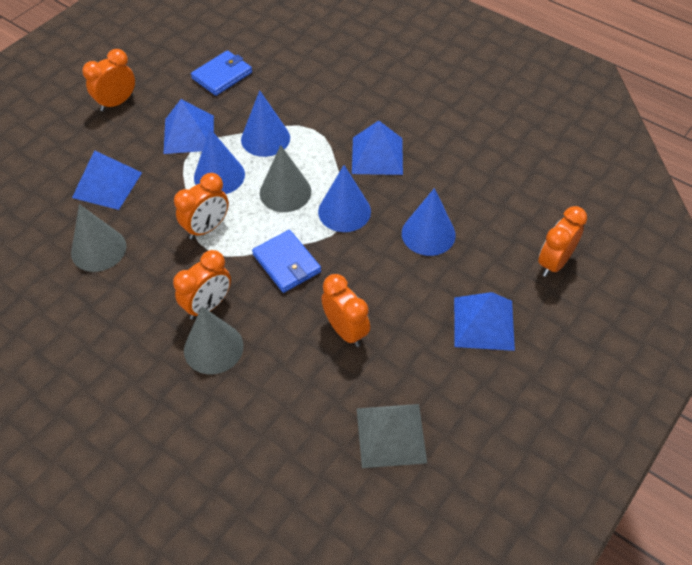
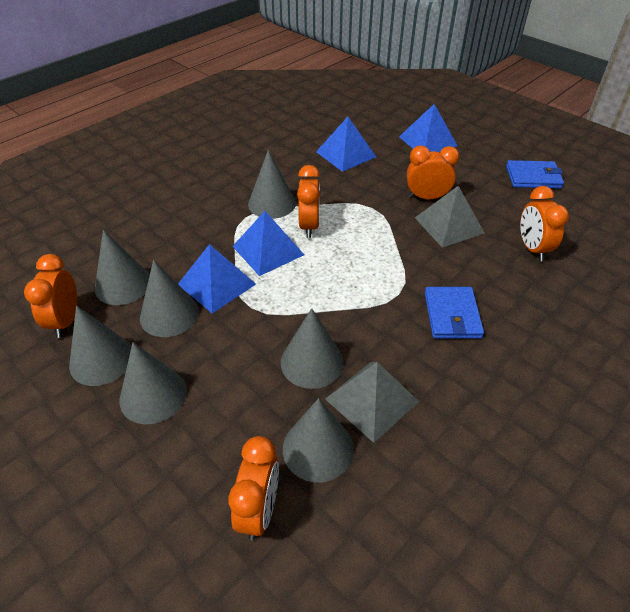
blue cone: 4 -> 0
grey cone: 3 -> 7
grey pyramid: 1 -> 2

